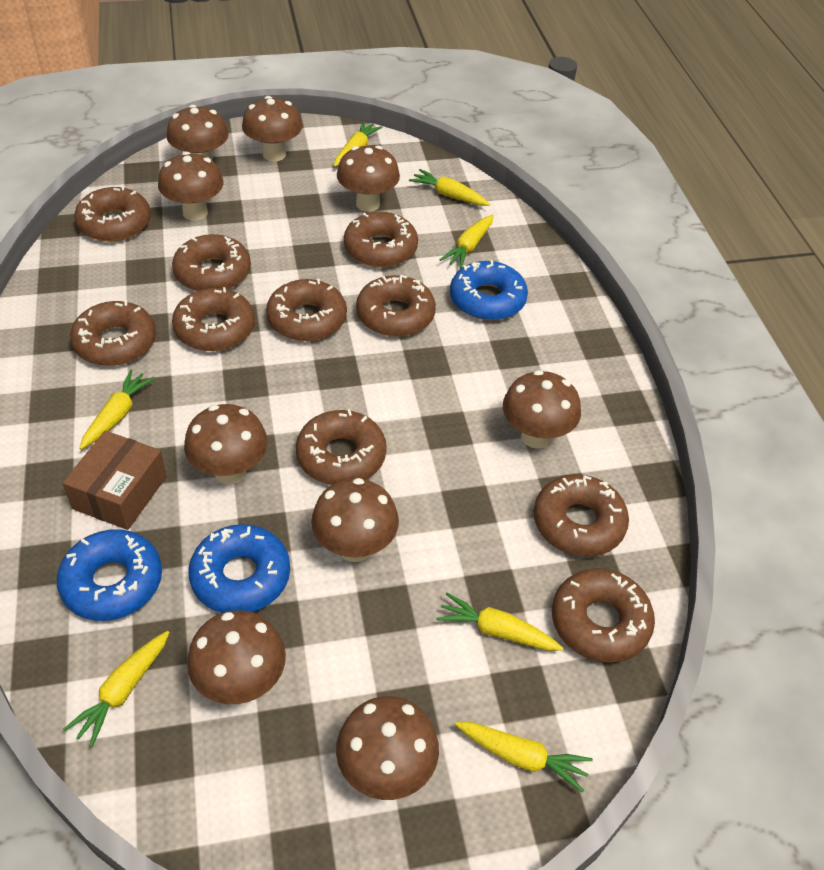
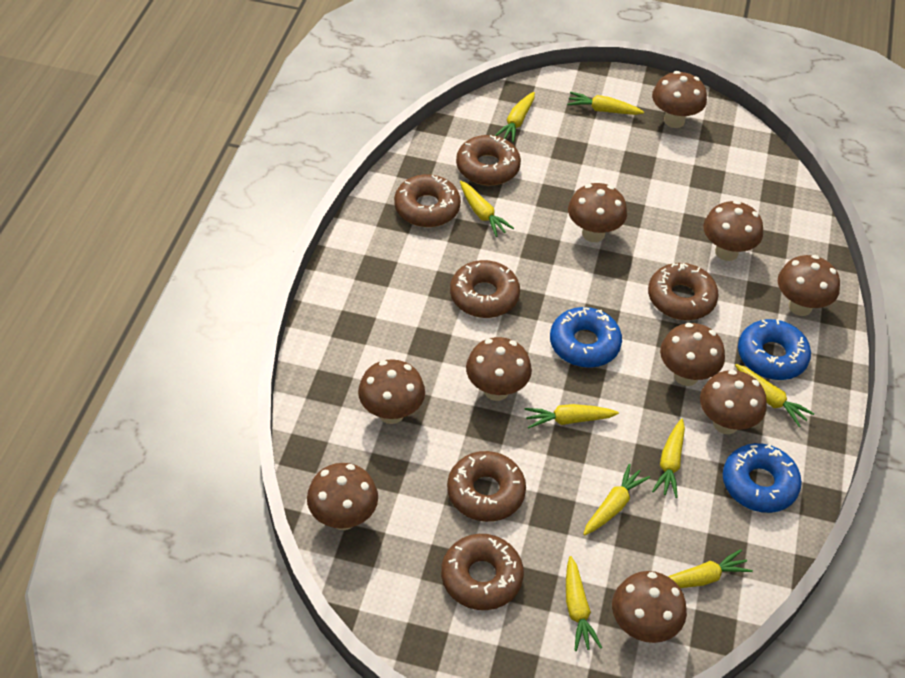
brown box: 1 -> 0
brown donut: 10 -> 6
brown mushroom: 9 -> 10
yellow carrot: 7 -> 9

